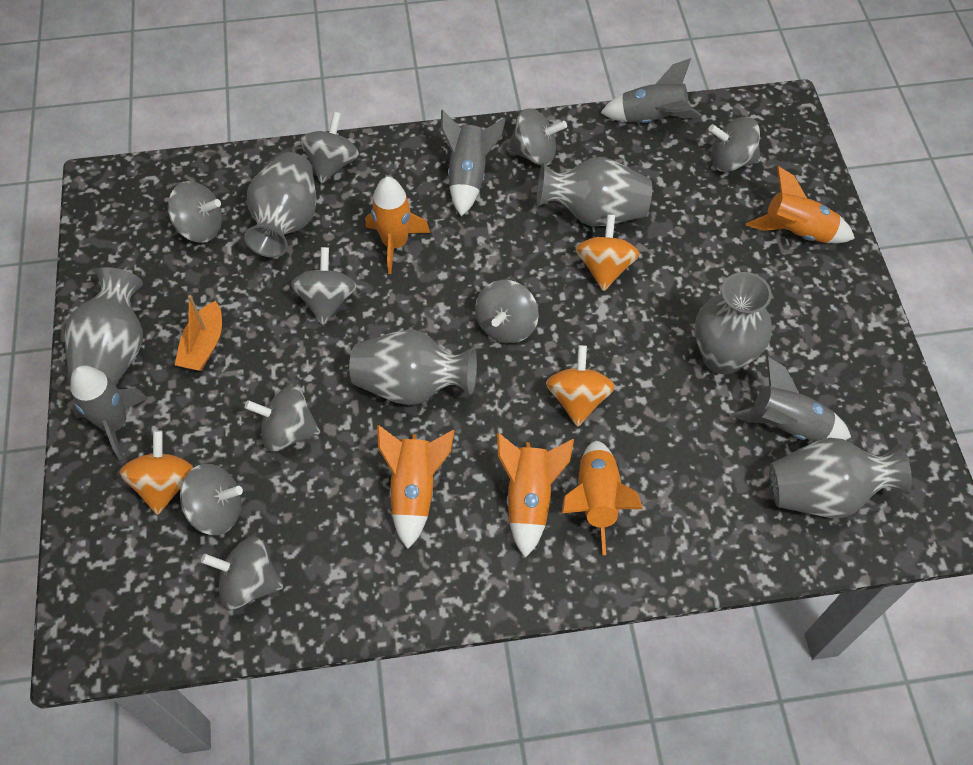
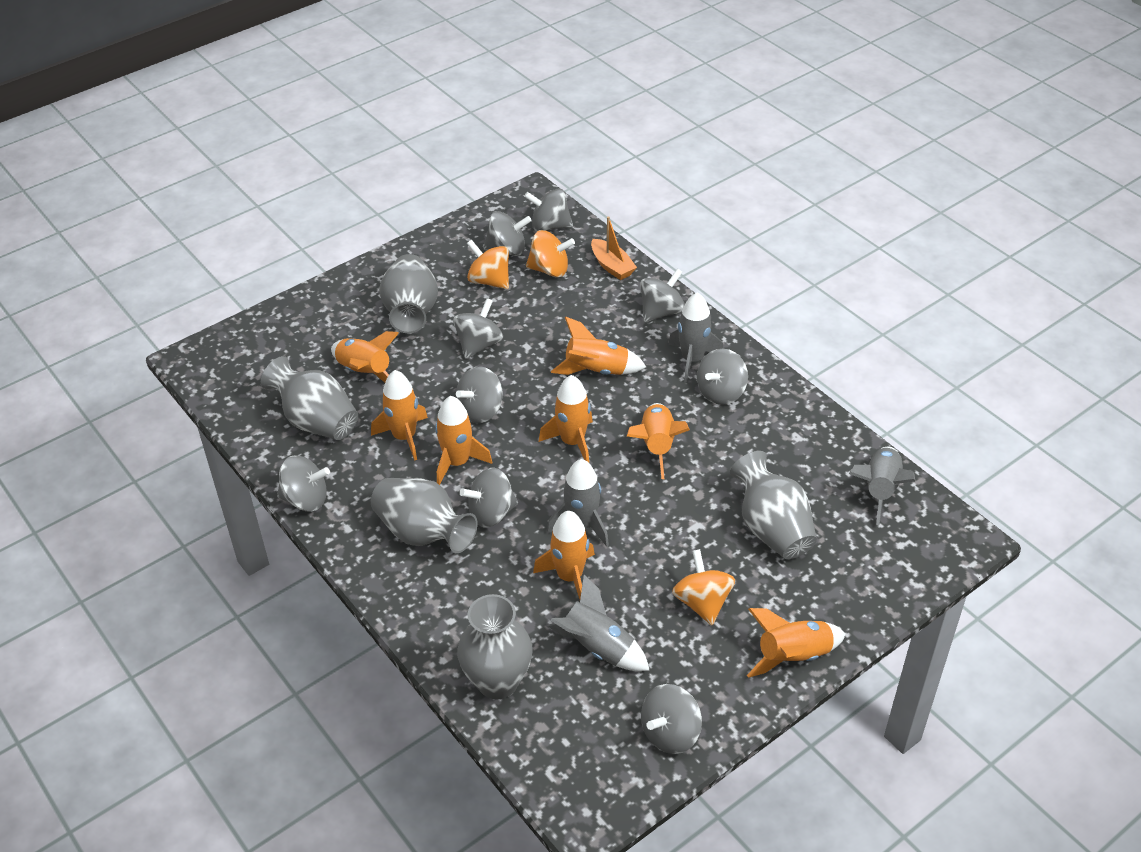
grey vase: 6 -> 5
orange rocket: 5 -> 8

